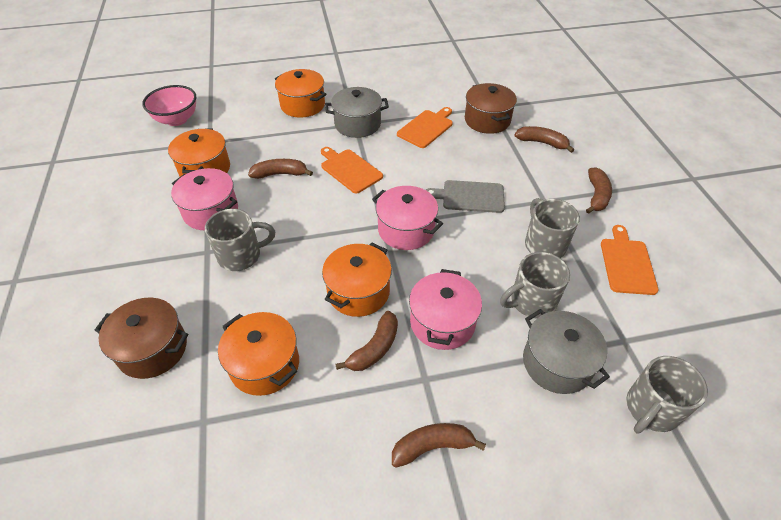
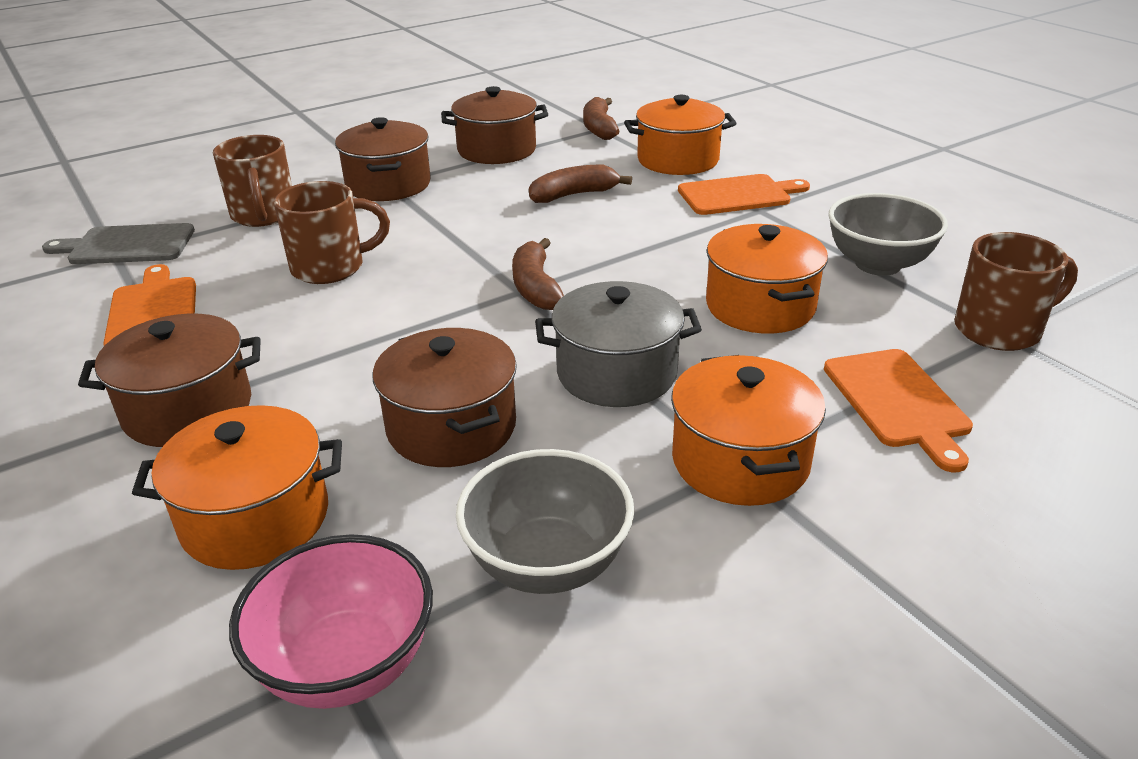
brown banana: 5 -> 3
brown mug: 0 -> 3
brown pot: 2 -> 4
grey bowl: 0 -> 2
grey mug: 4 -> 0
grey pot: 2 -> 1
pink pot: 3 -> 0

